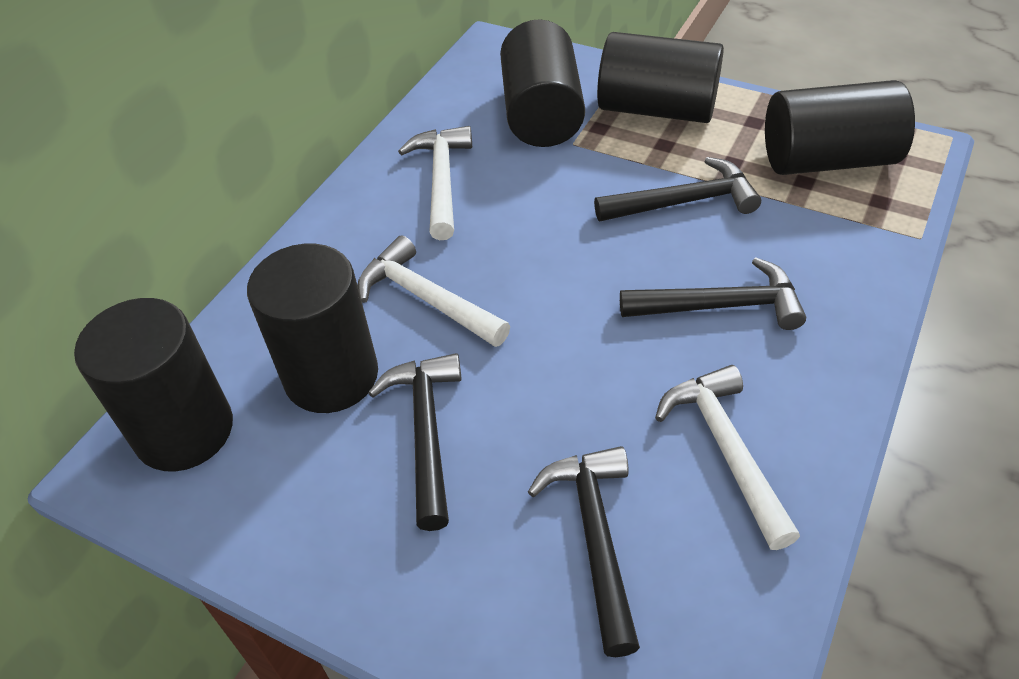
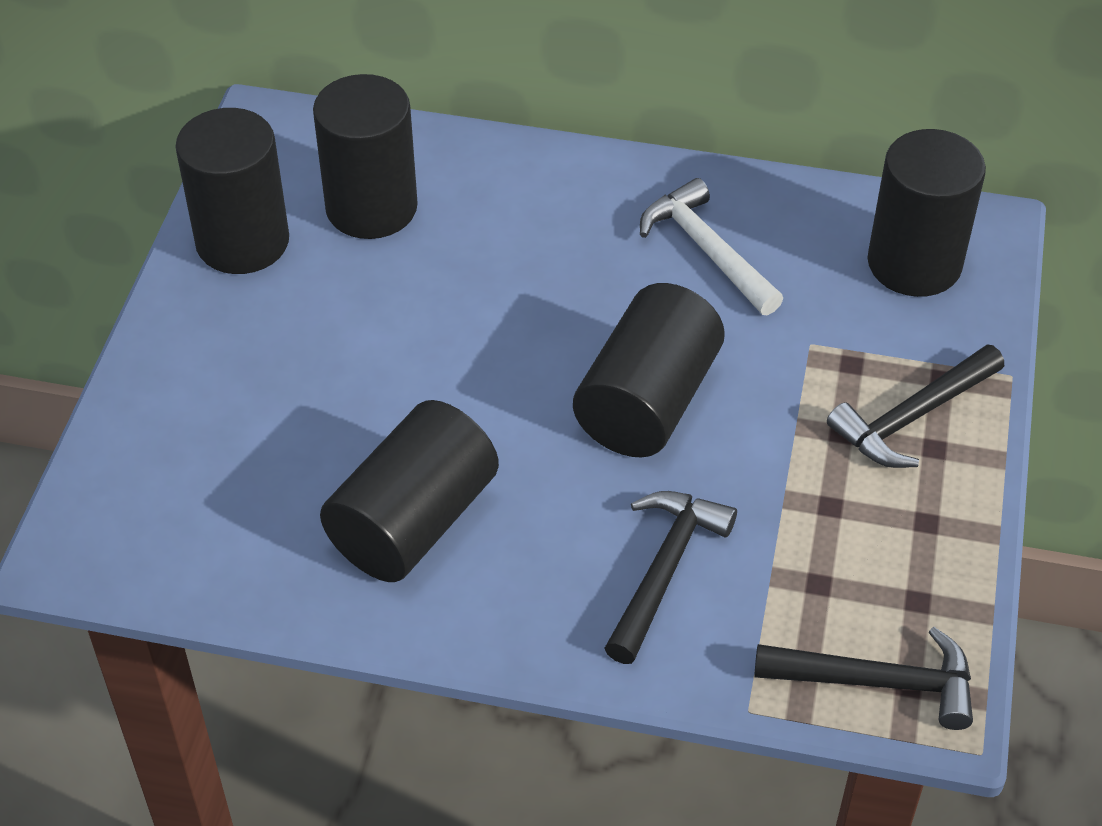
black hammer: 4 -> 3
white hammer: 3 -> 1

